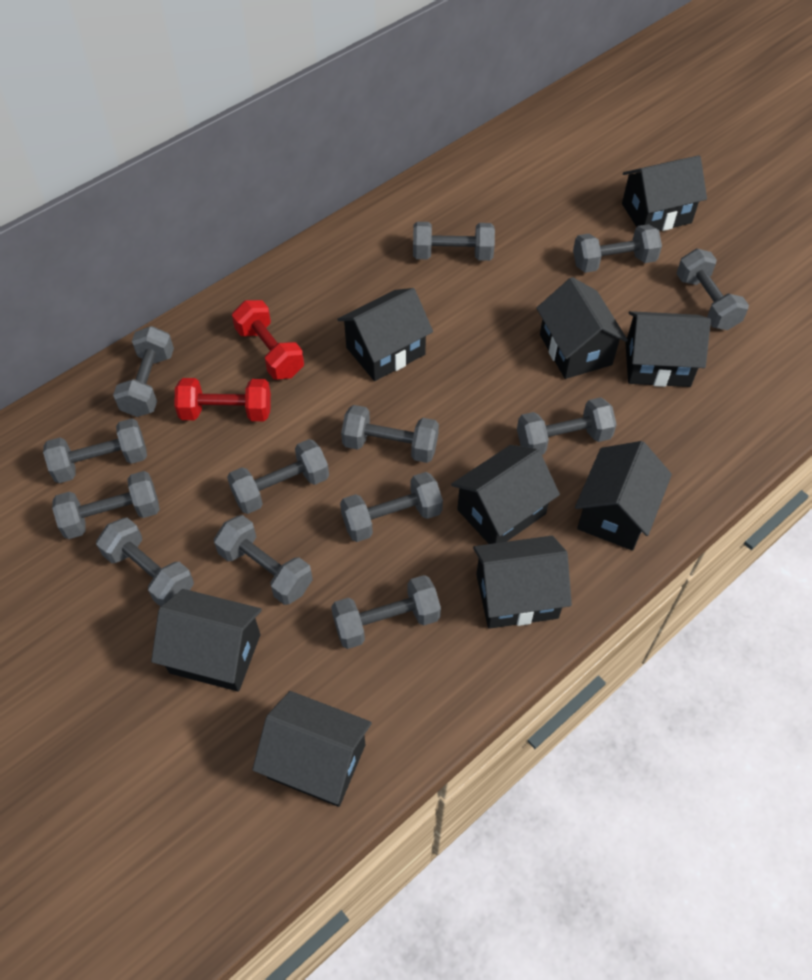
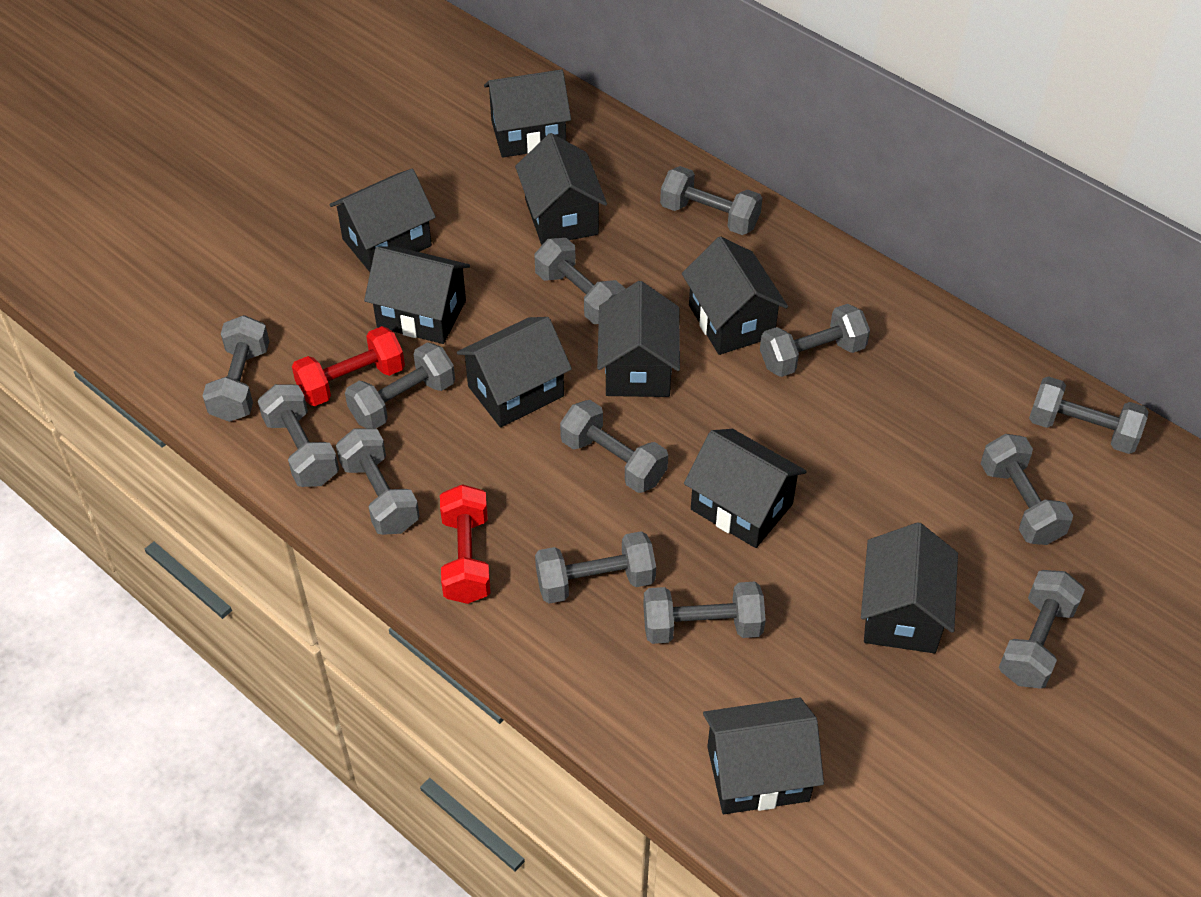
black house: 9 -> 10

